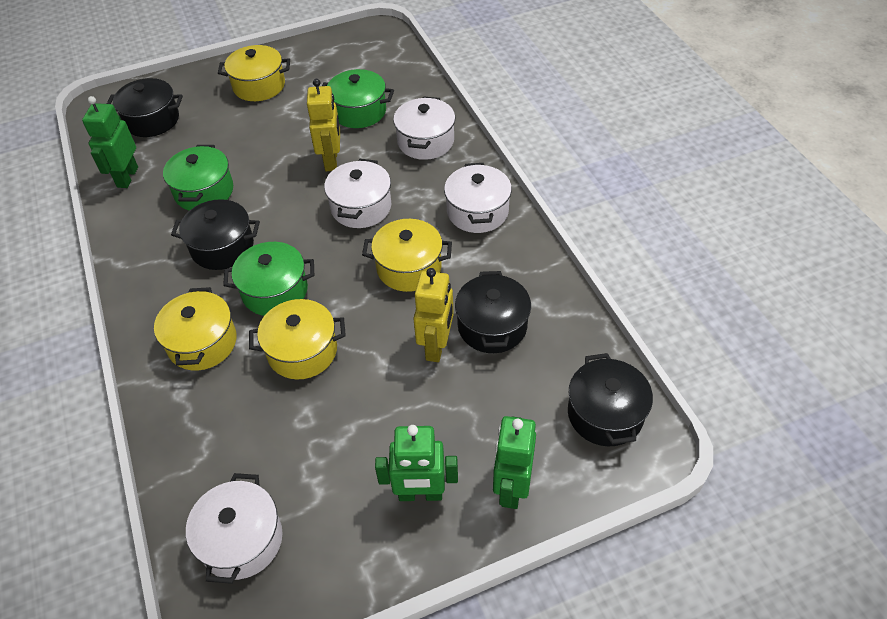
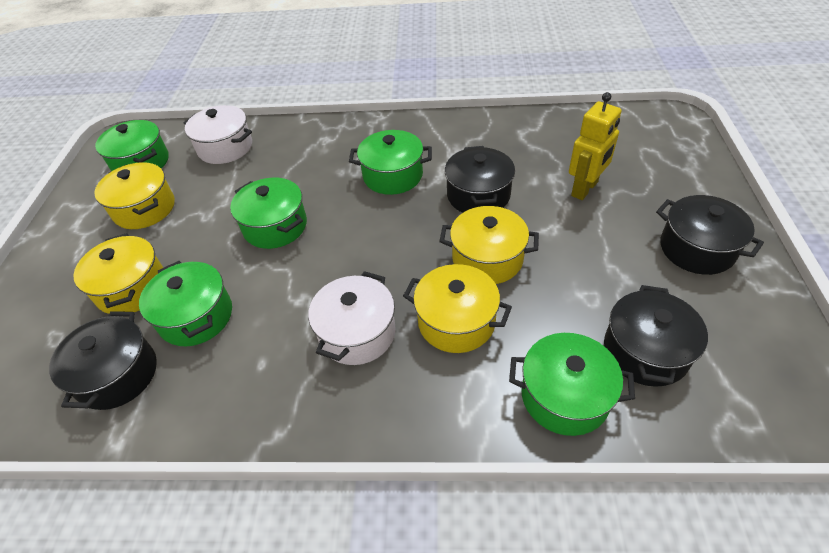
green pot: 3 -> 5
green robot: 3 -> 0
white pot: 4 -> 2
yellow robot: 2 -> 1

